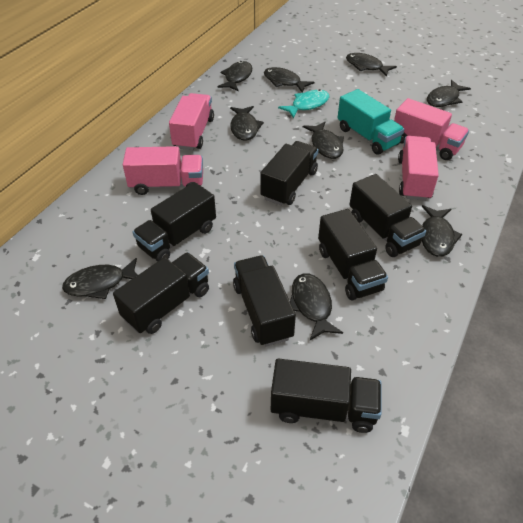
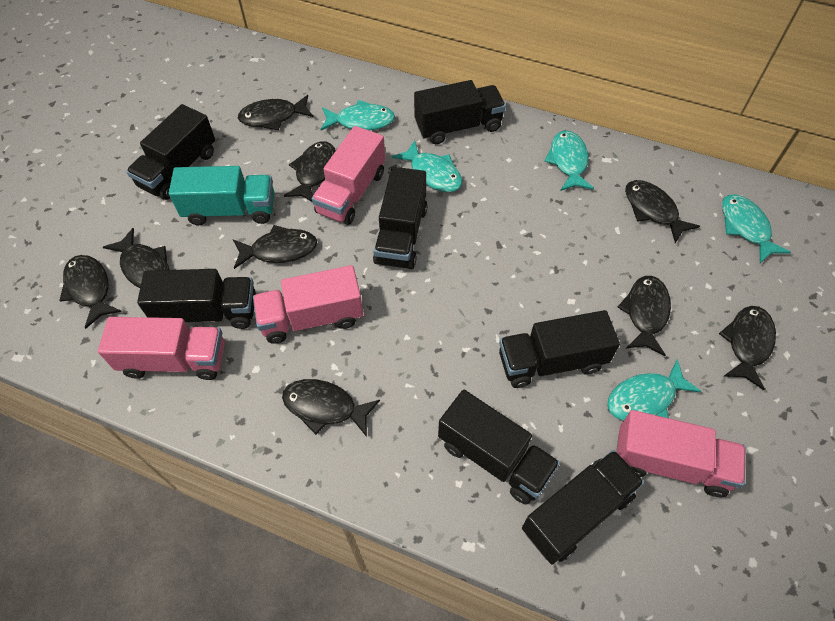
turquoise fish: 1 -> 5

